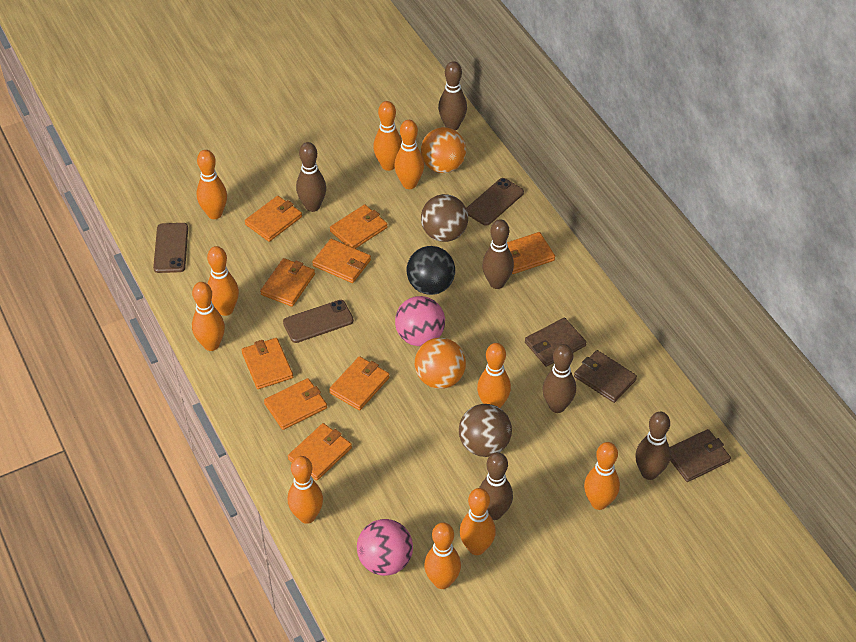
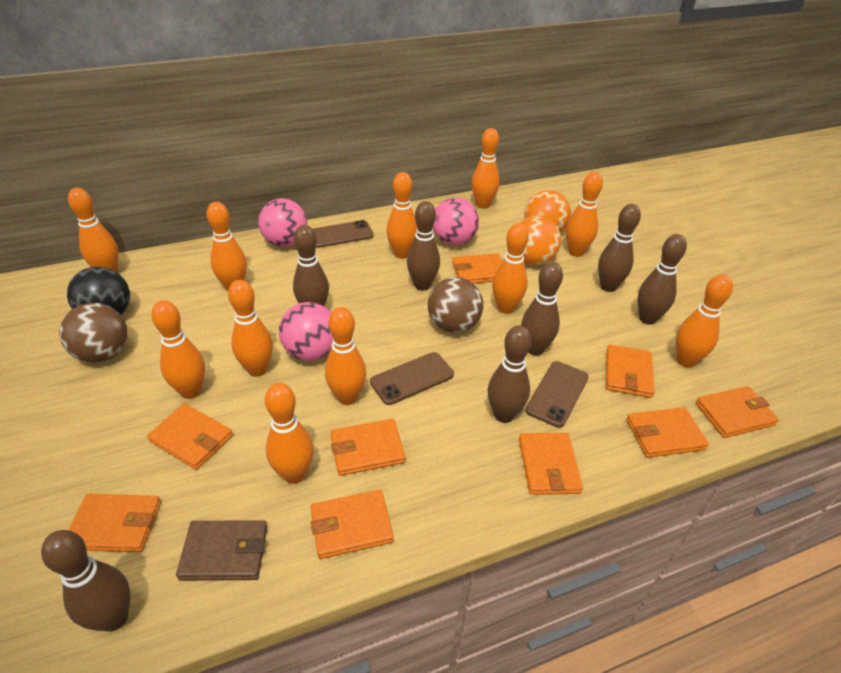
brown bowling pin: 6 -> 7
brown wallet: 3 -> 1
orange bowling pin: 10 -> 11
pink ball: 2 -> 3

